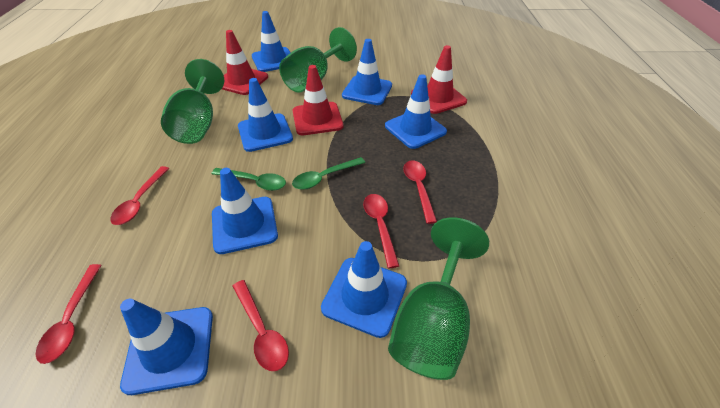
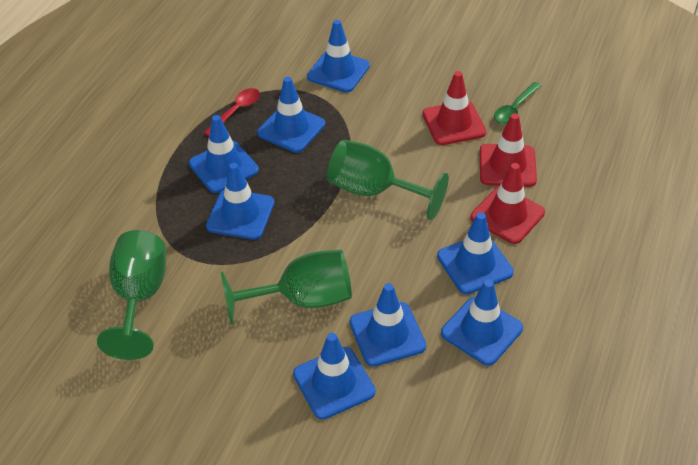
blue traffic cone: 7 -> 8
green spoon: 2 -> 1
red spoon: 5 -> 1

